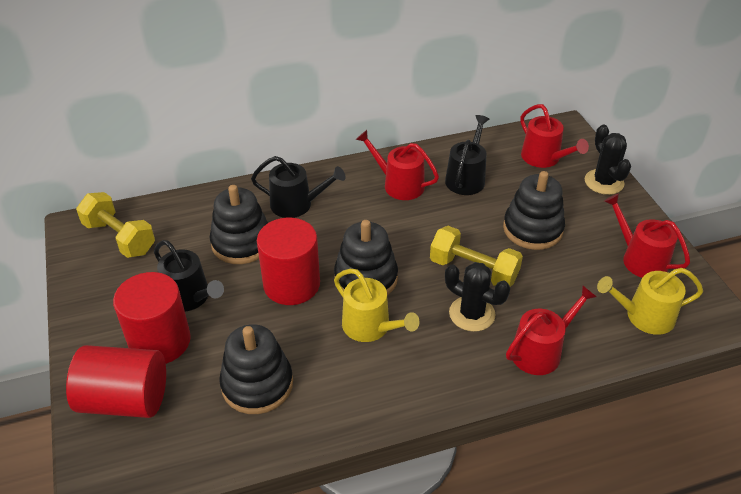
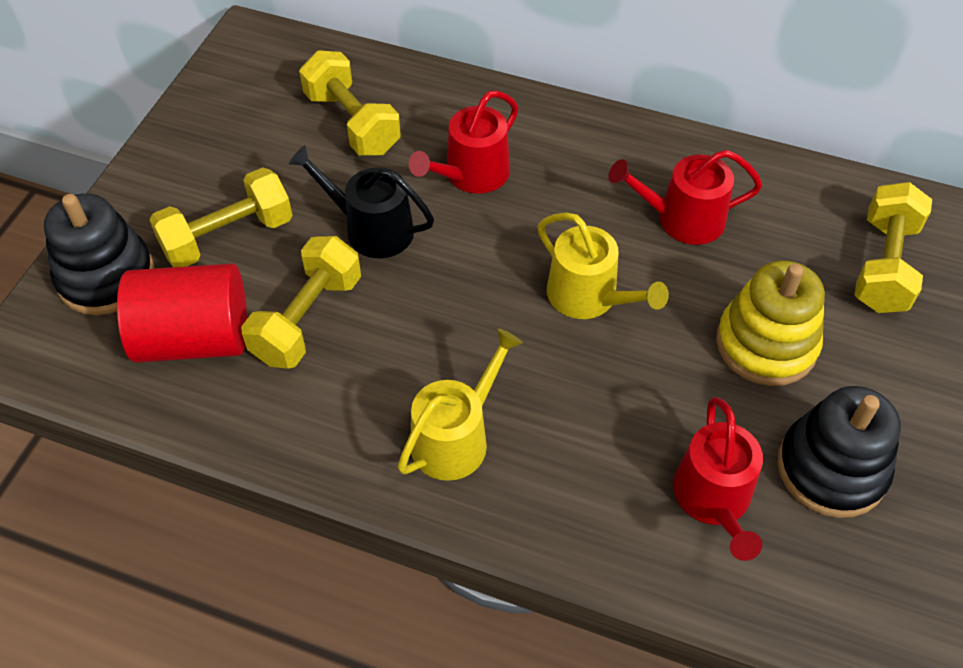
black cactus: 2 -> 0
black stacking toy: 4 -> 2
black watering can: 3 -> 1
red cylinder: 3 -> 1
red watering can: 4 -> 3
yellow dumbbell: 2 -> 4
yellow stacking toy: 0 -> 1

